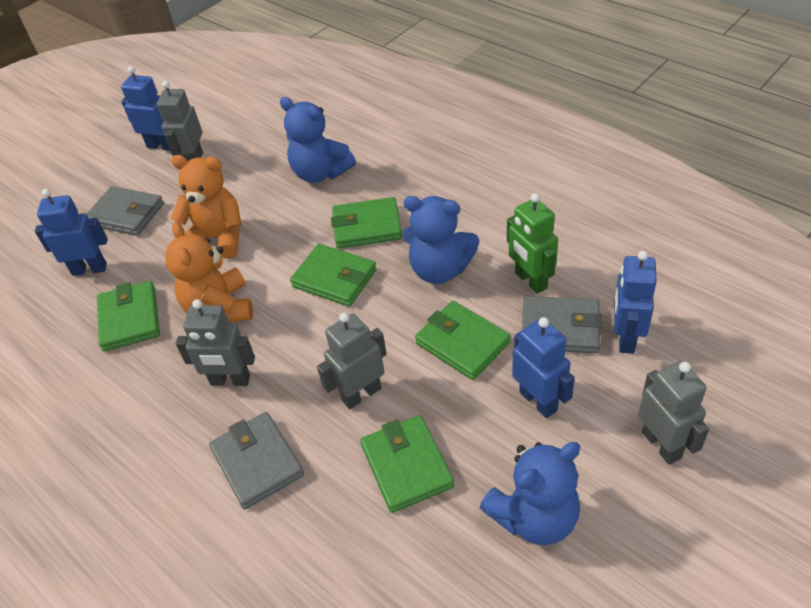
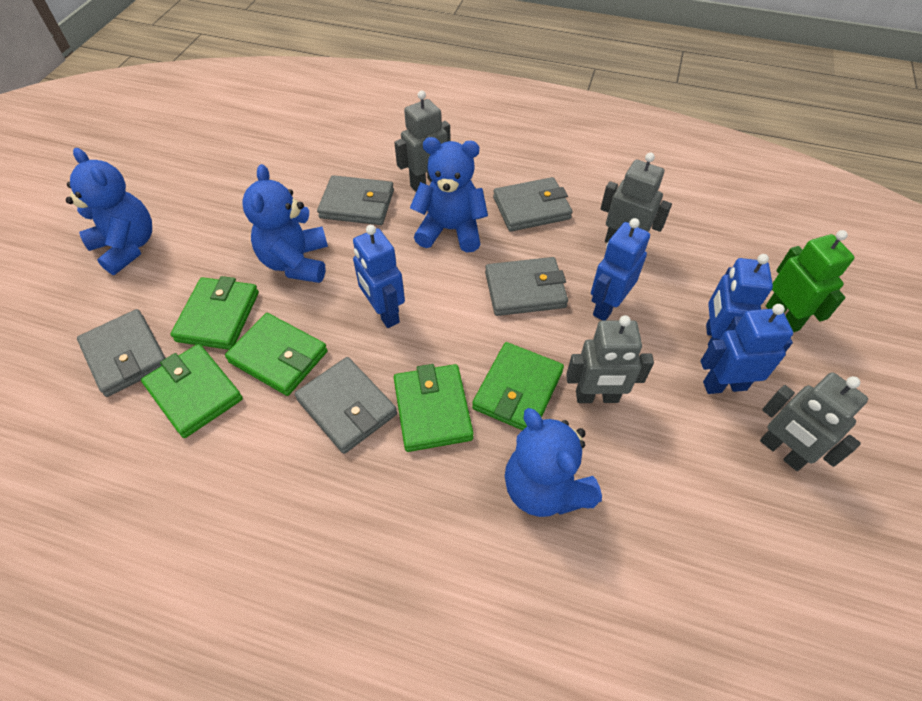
blue teddy bear: 3 -> 4
grey wallet: 3 -> 5
orange teddy bear: 2 -> 0

